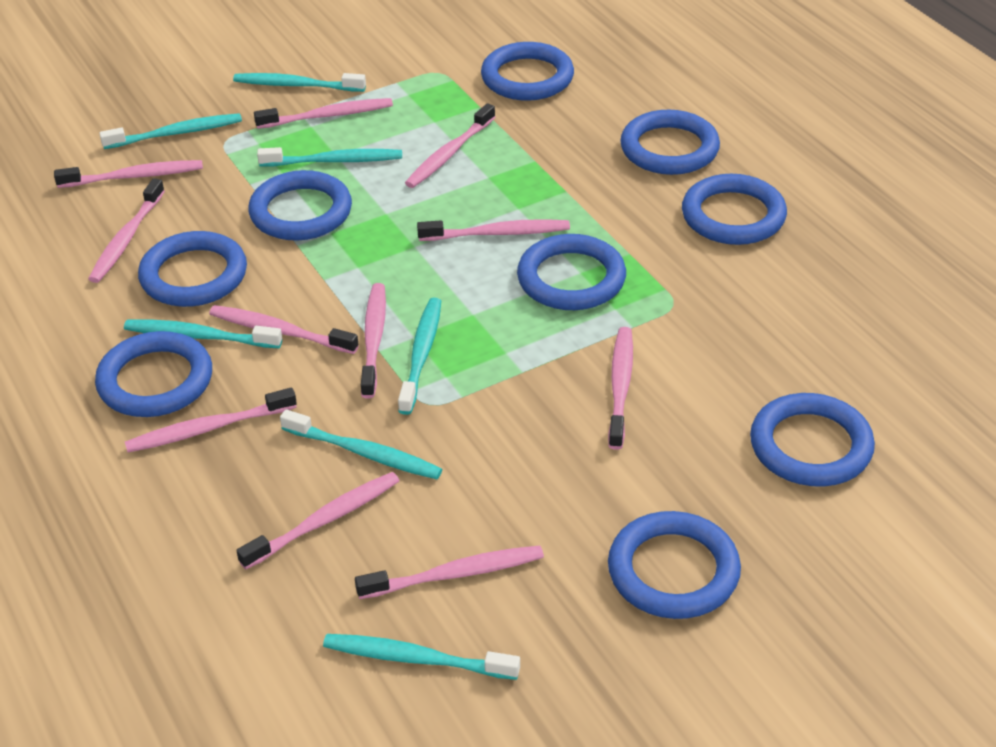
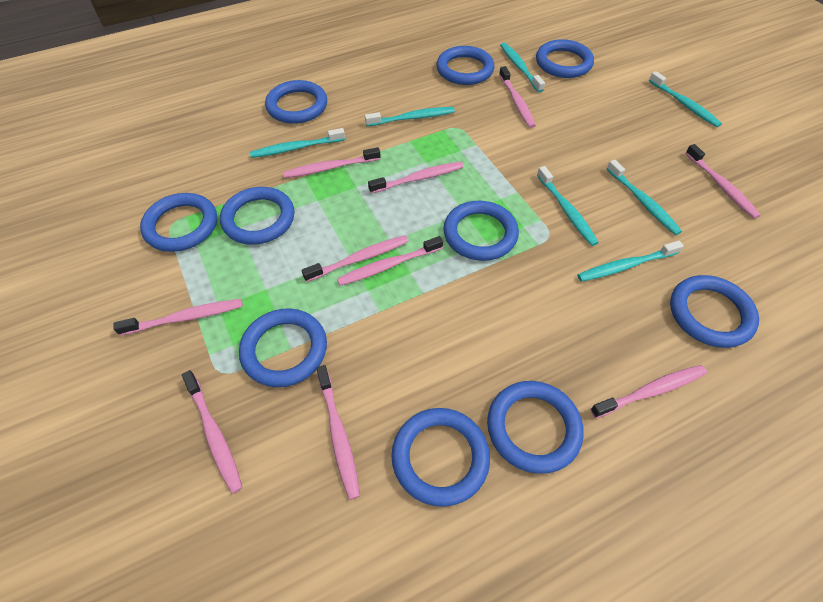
blue ring: 9 -> 10
pink toothbrush: 11 -> 10

